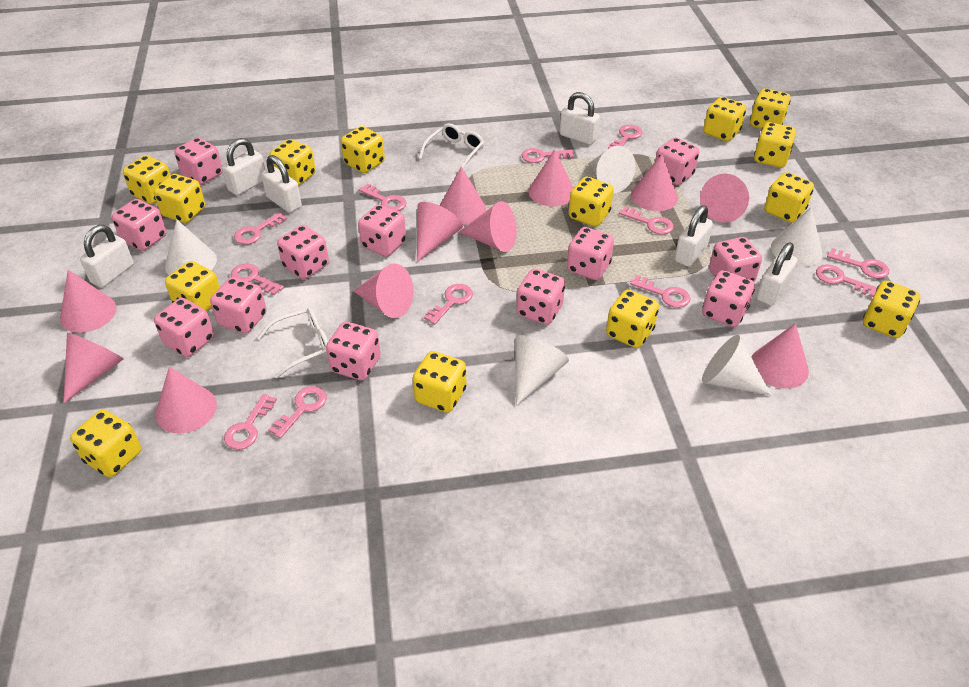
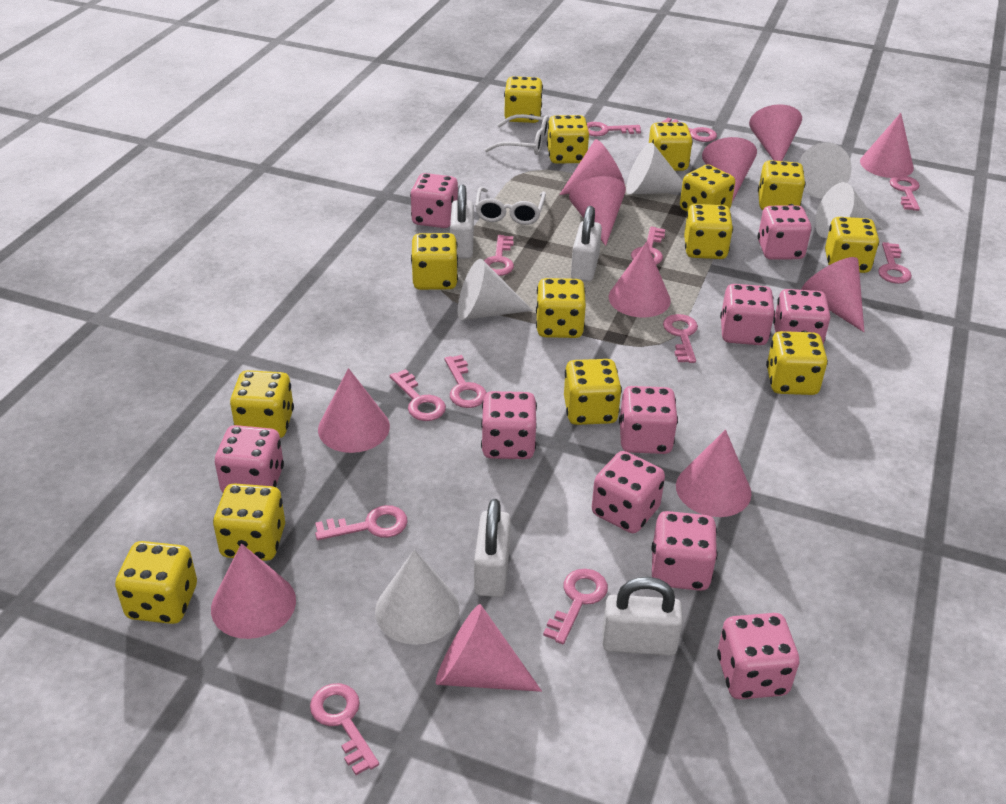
pink dice: 12 -> 10
white padlock: 6 -> 4

